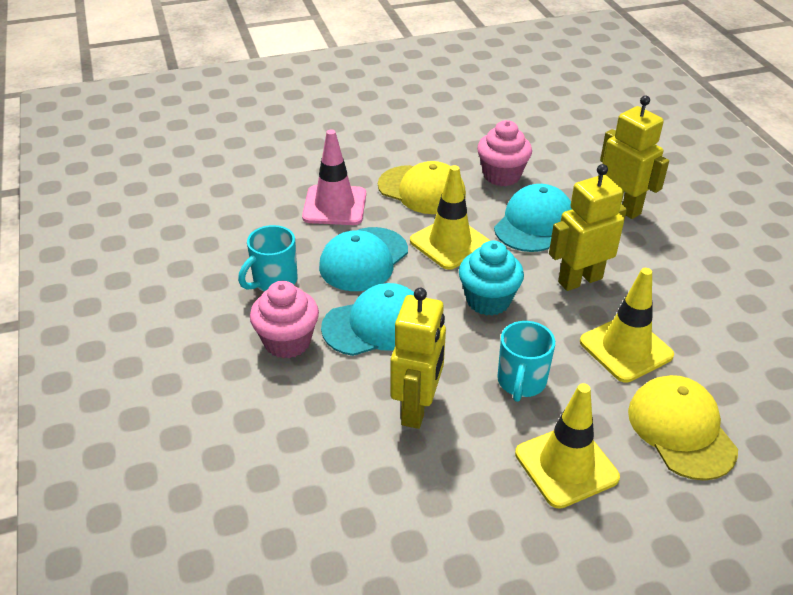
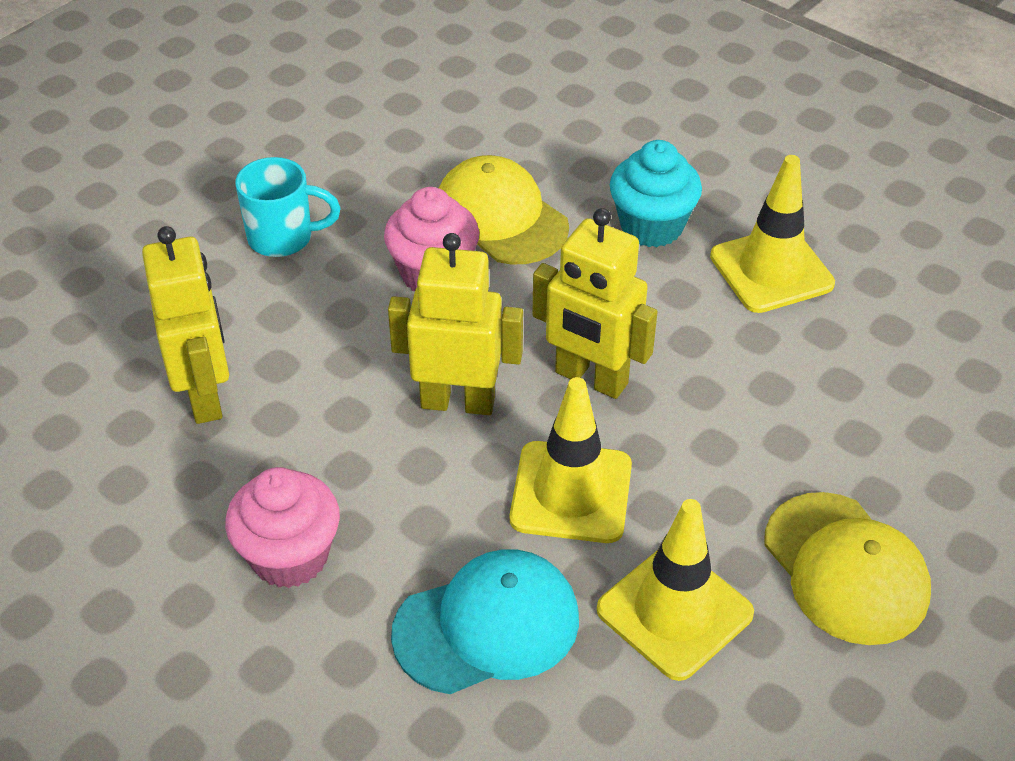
pink traffic cone: 1 -> 0
turquoise cap: 3 -> 1
turquoise mug: 2 -> 1

